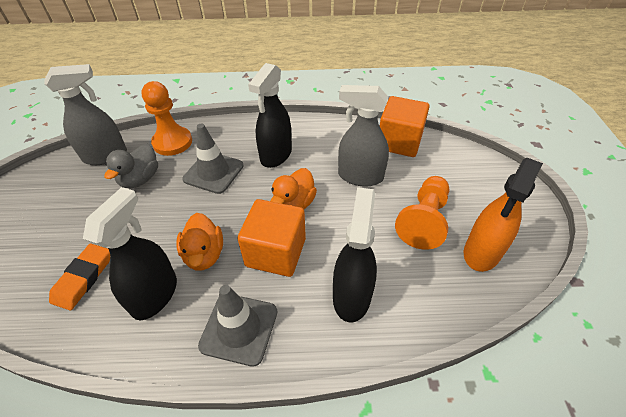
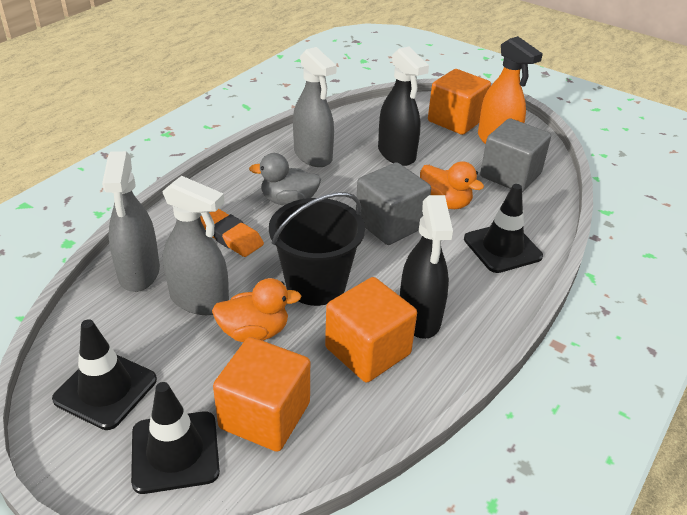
black bucket: 0 -> 1
black spray bottle: 3 -> 2
black traffic cone: 0 -> 3
grey cube: 0 -> 2
grey spray bottle: 2 -> 3
grey traffic cone: 2 -> 0
orange cube: 2 -> 3
orange pawn: 2 -> 0

